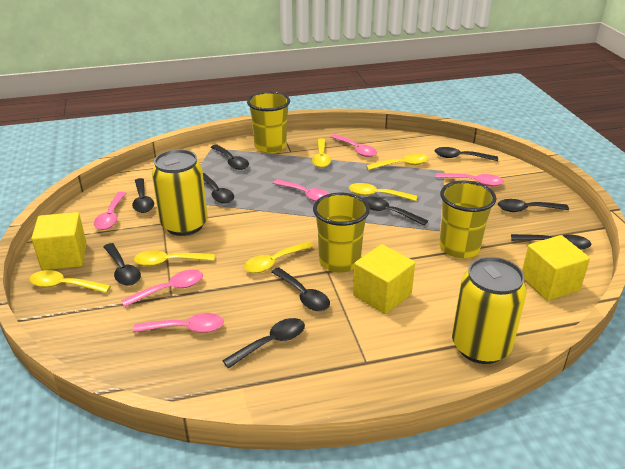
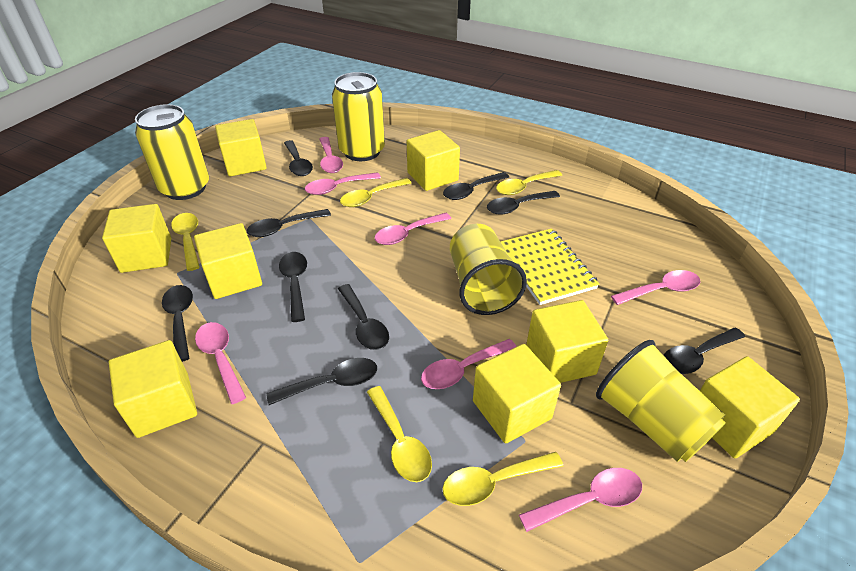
black spoon: 10 -> 9
pink spoon: 6 -> 7
yellow cube: 3 -> 8
yellow cup: 3 -> 2
yellow notebook: 0 -> 1
yellow spoon: 6 -> 5

